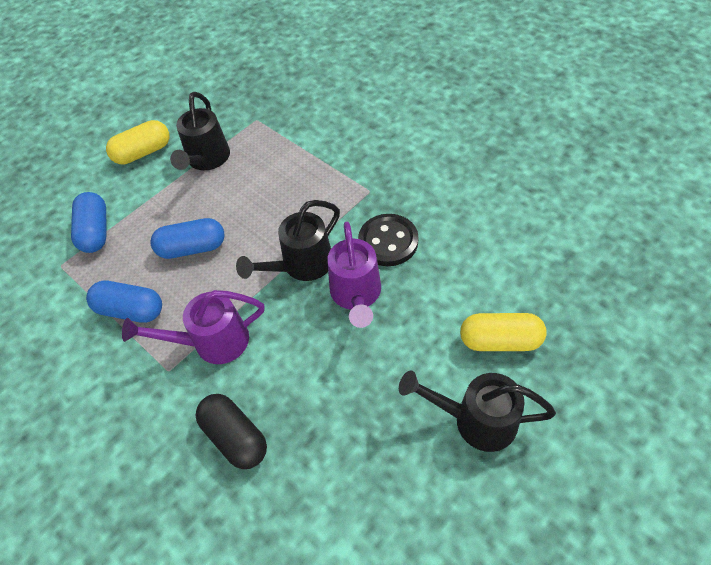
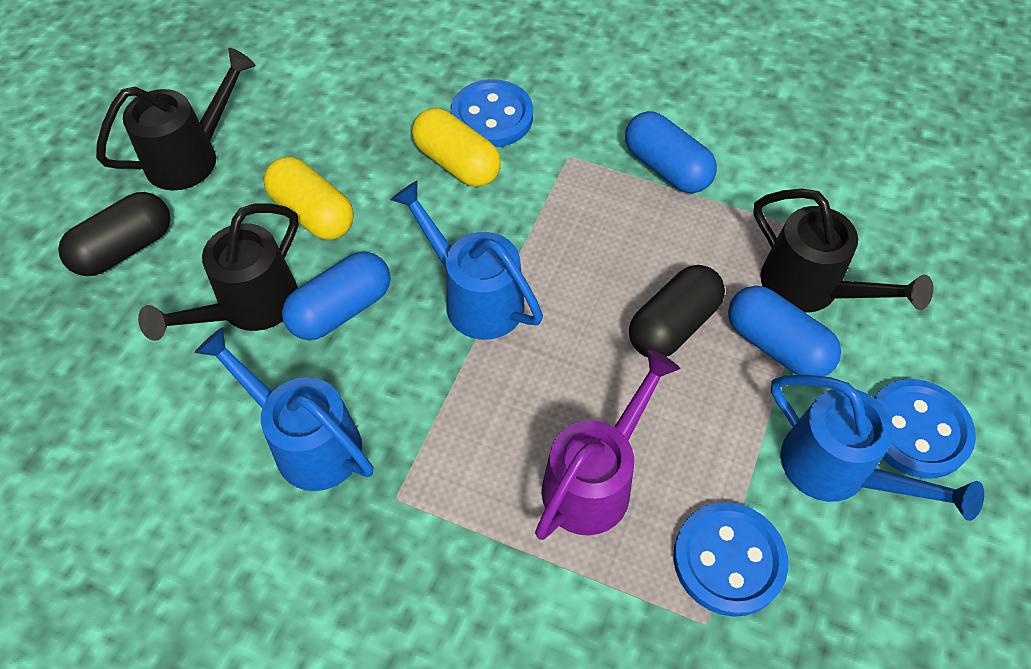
black button: 1 -> 0
black capsule: 1 -> 2
blue button: 0 -> 3
blue watering can: 0 -> 3
purple watering can: 2 -> 1

